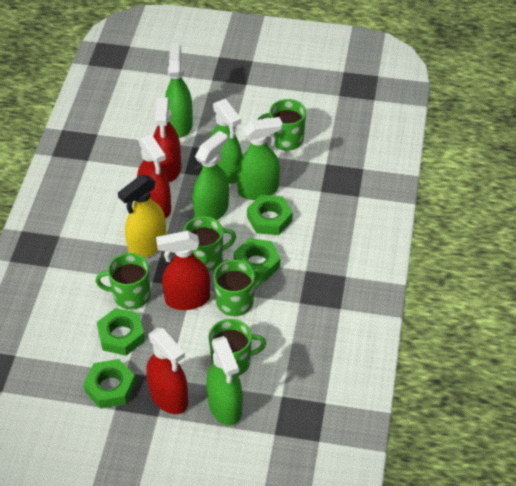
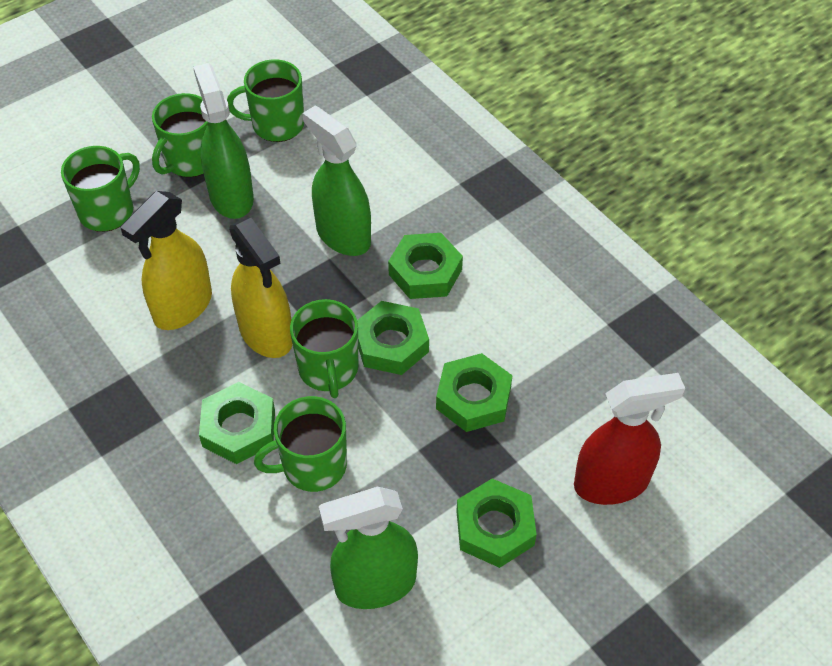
green nut: 4 -> 5
green spray bottle: 5 -> 3
red spray bottle: 4 -> 1
yellow spray bottle: 1 -> 2

